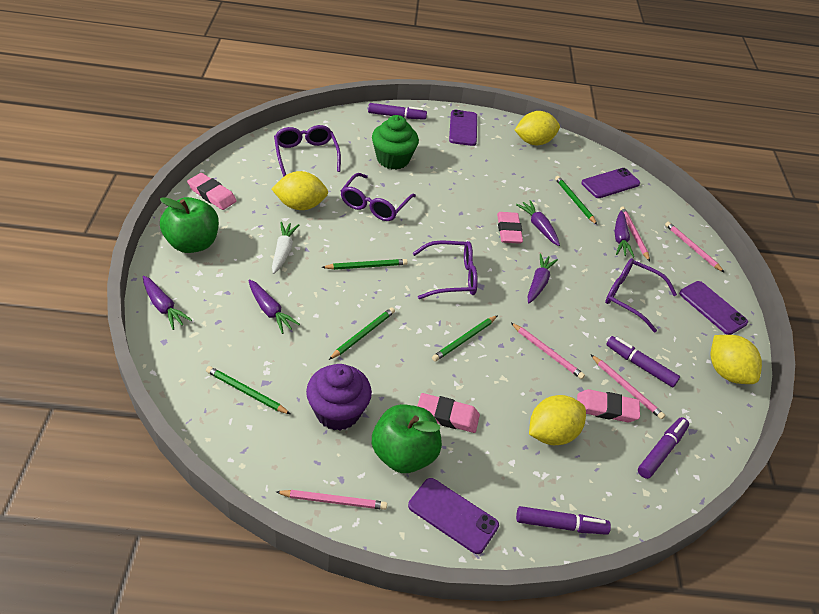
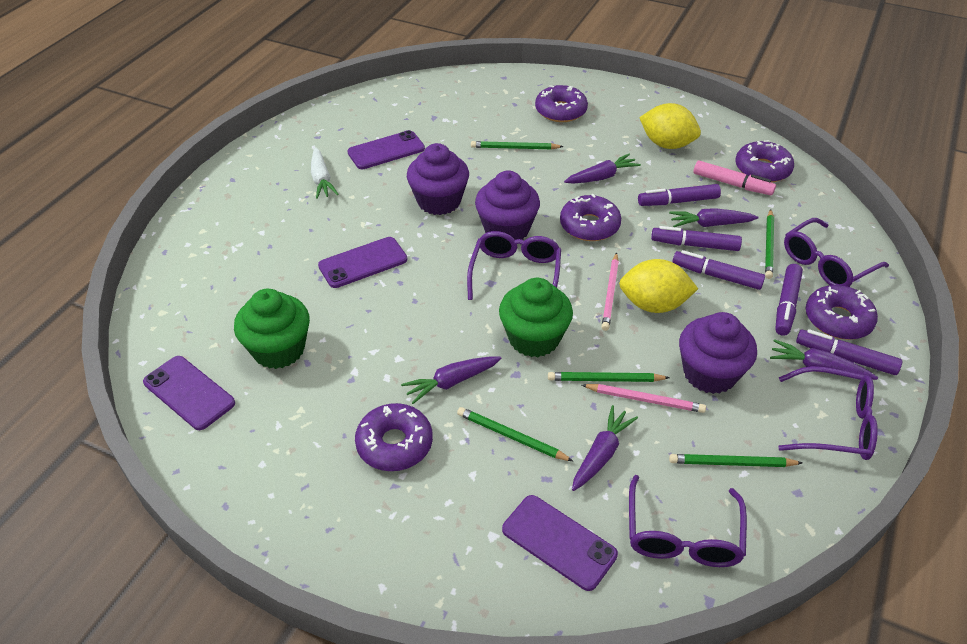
green apple: 2 -> 0
green cupcake: 1 -> 2
pink eraser: 4 -> 0
pink marker: 0 -> 1
pink pencil: 5 -> 2
purple cupcake: 1 -> 3
purple donut: 0 -> 5
purple marker: 4 -> 5
yellow lemon: 4 -> 2

